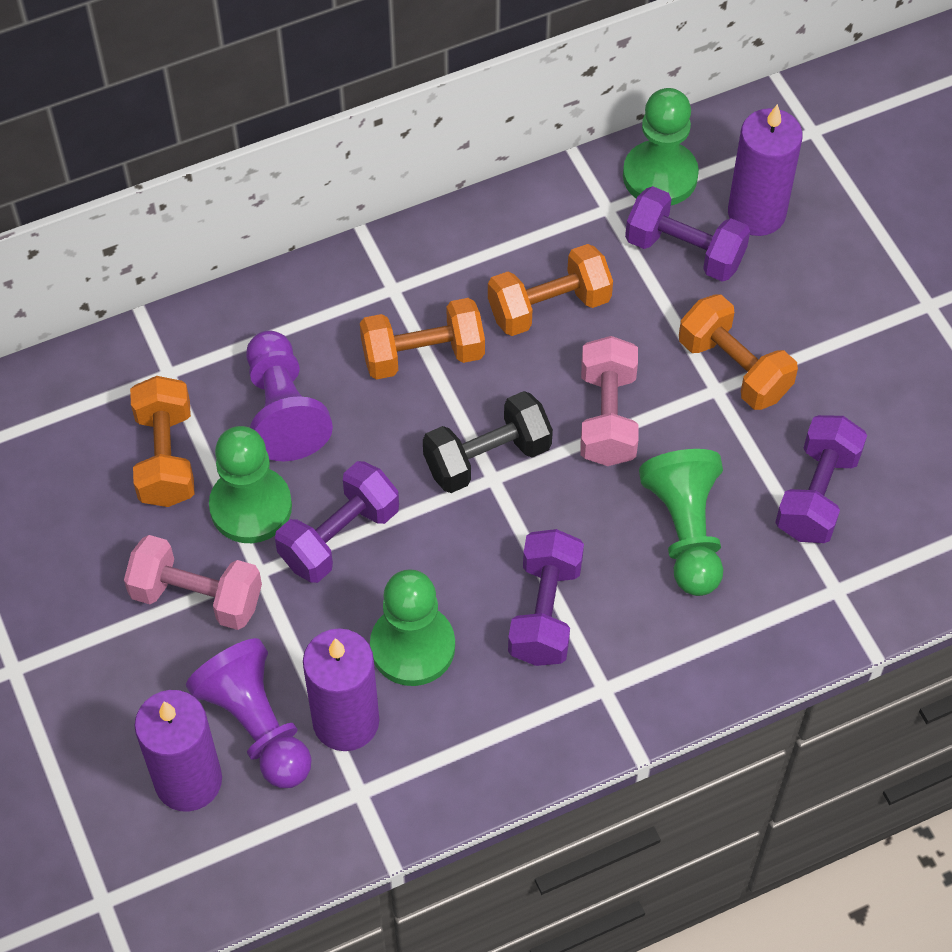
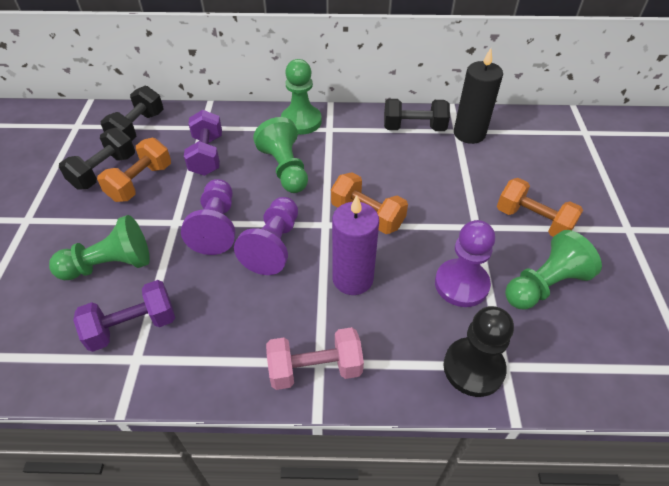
black candle: 0 -> 1
black dumbbell: 1 -> 3
black pawn: 0 -> 1
orange dumbbell: 4 -> 3
pink dumbbell: 2 -> 1
purple candle: 3 -> 1
purple dumbbell: 4 -> 2
purple pawn: 2 -> 3

